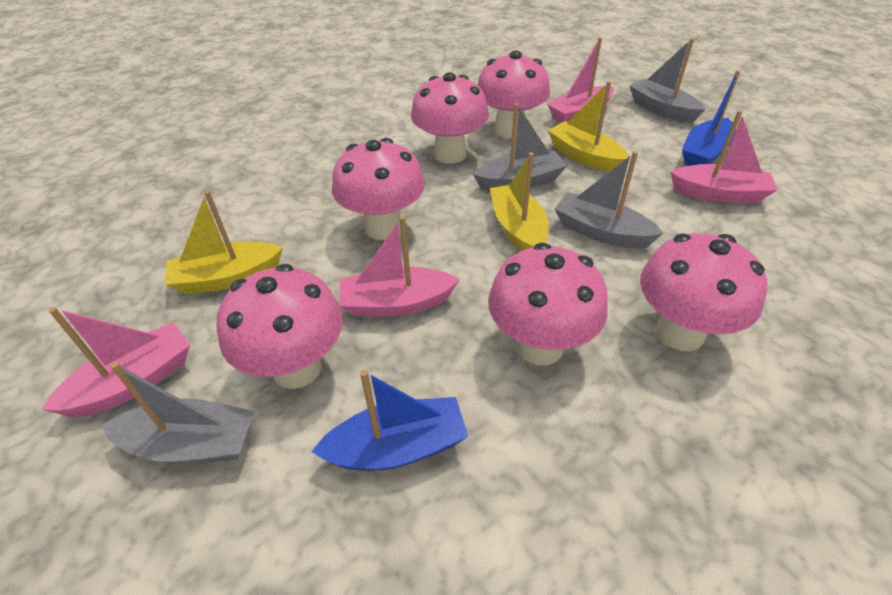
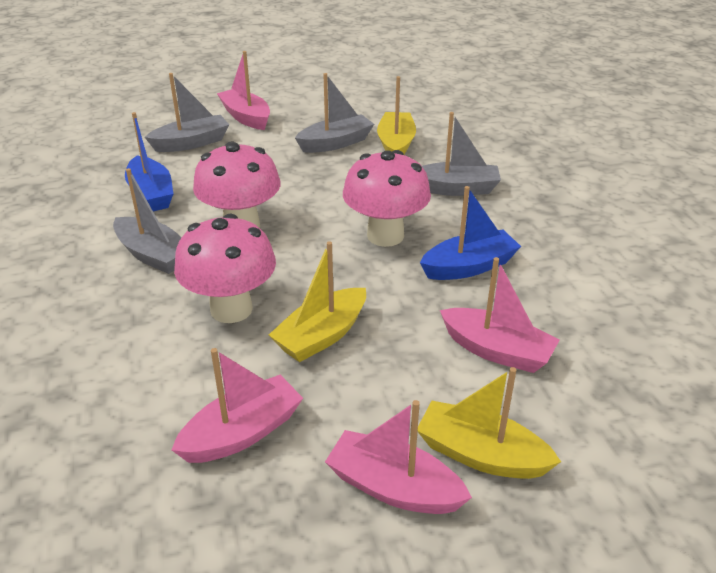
pink mushroom: 6 -> 3

